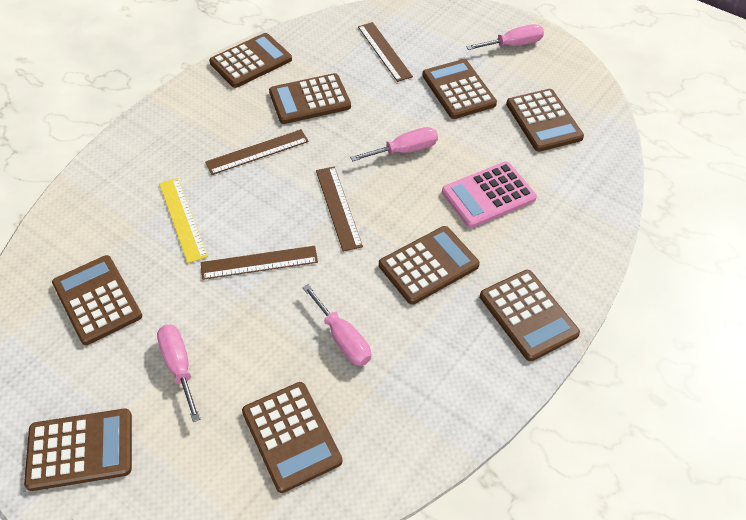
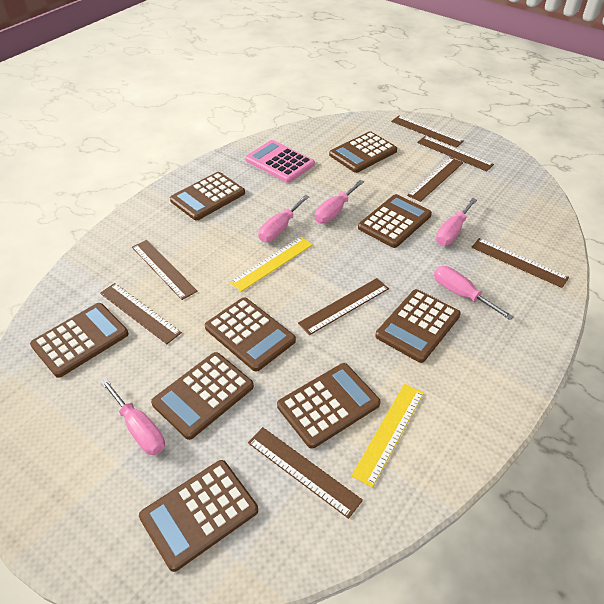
brown ruler: 4 -> 8
pink screwdriver: 4 -> 5
yellow ruler: 1 -> 2

